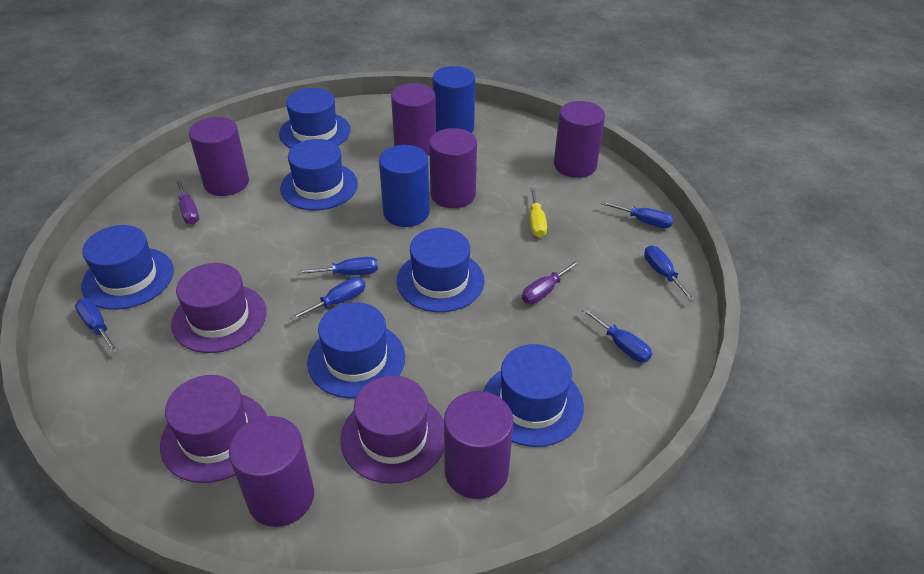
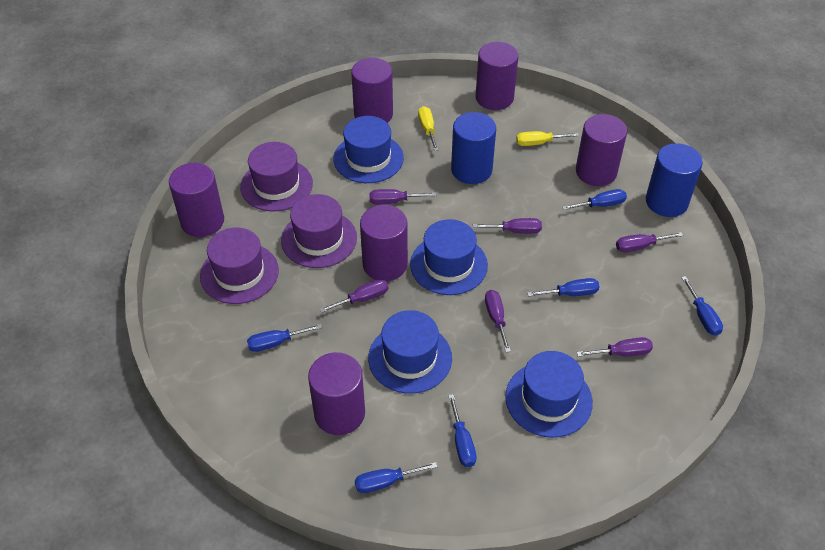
blue hat: 6 -> 4
purple screwdriver: 2 -> 6
yellow screwdriver: 1 -> 2

